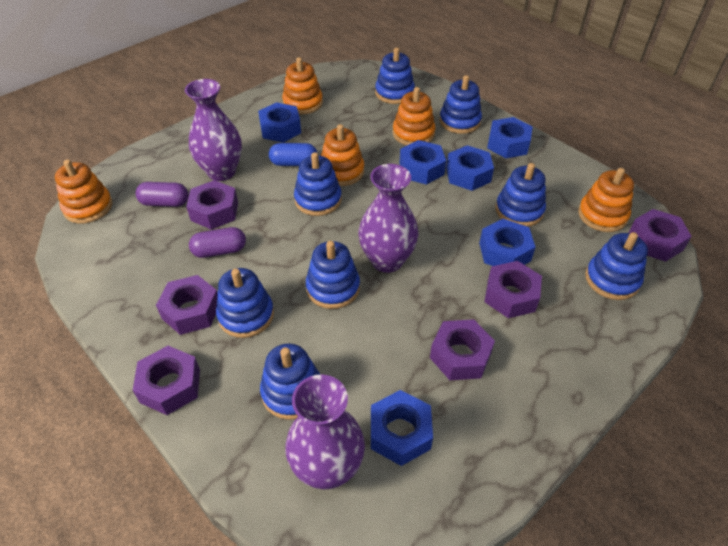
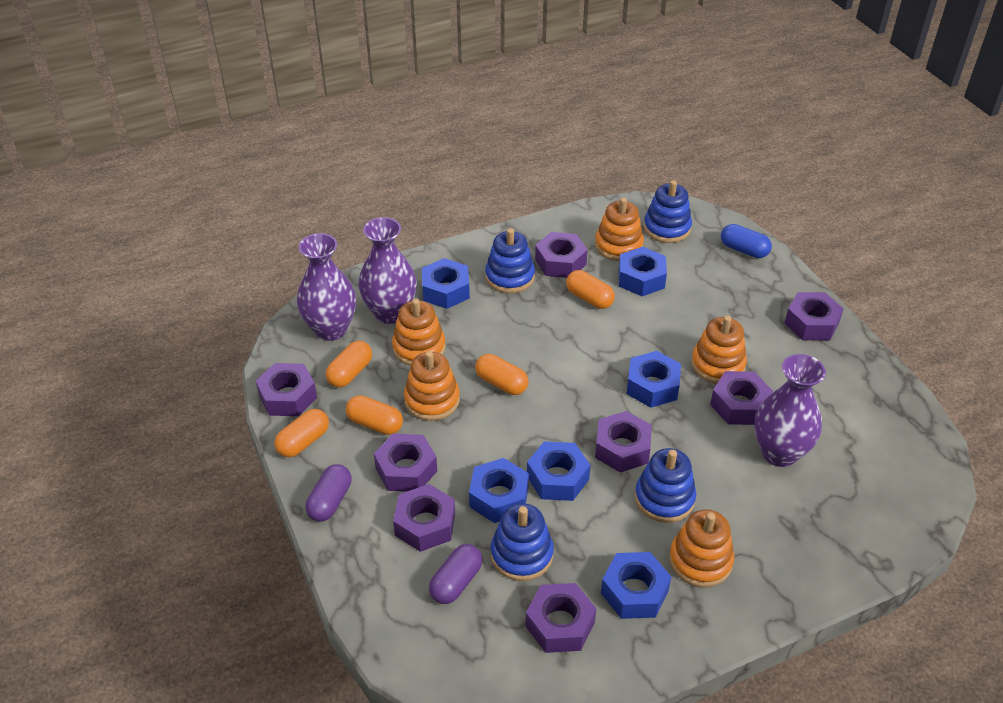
blue stacking toy: 8 -> 4
orange capsule: 0 -> 5
purple nut: 6 -> 8

